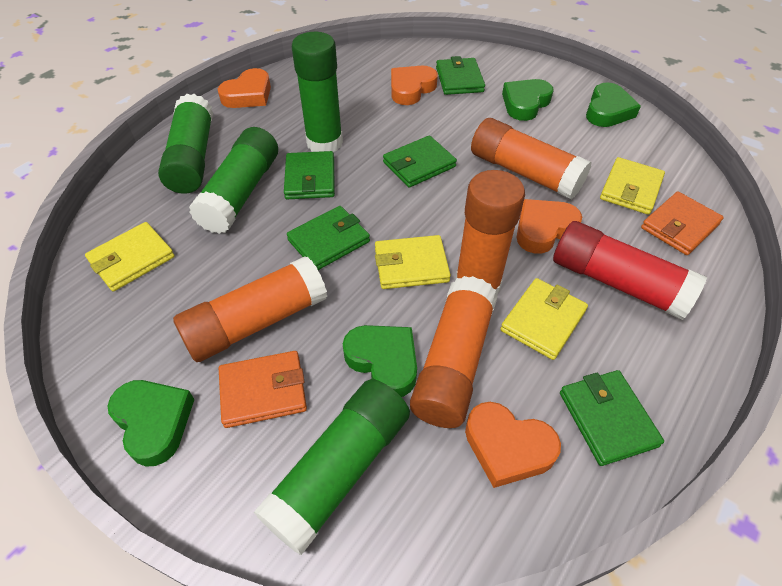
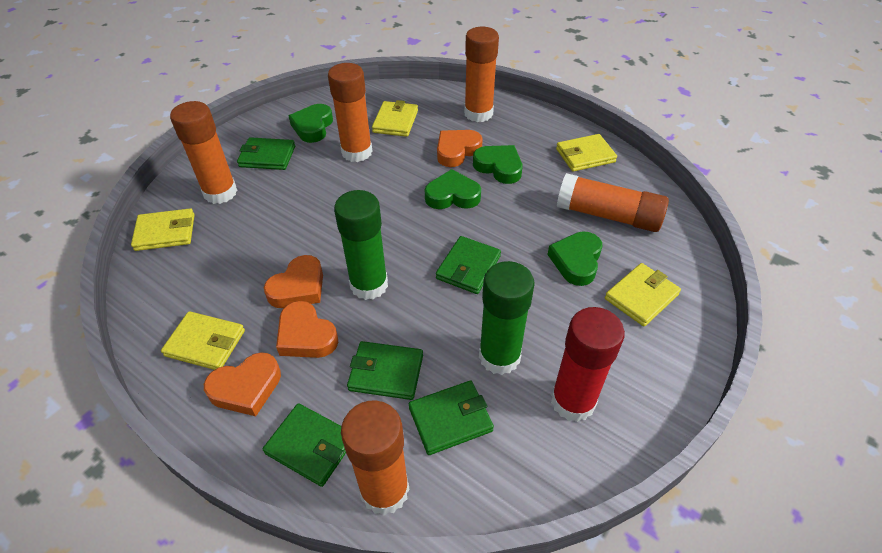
green glue stick: 4 -> 2
orange glue stick: 4 -> 5
orange wallet: 2 -> 0
yellow wallet: 4 -> 5

